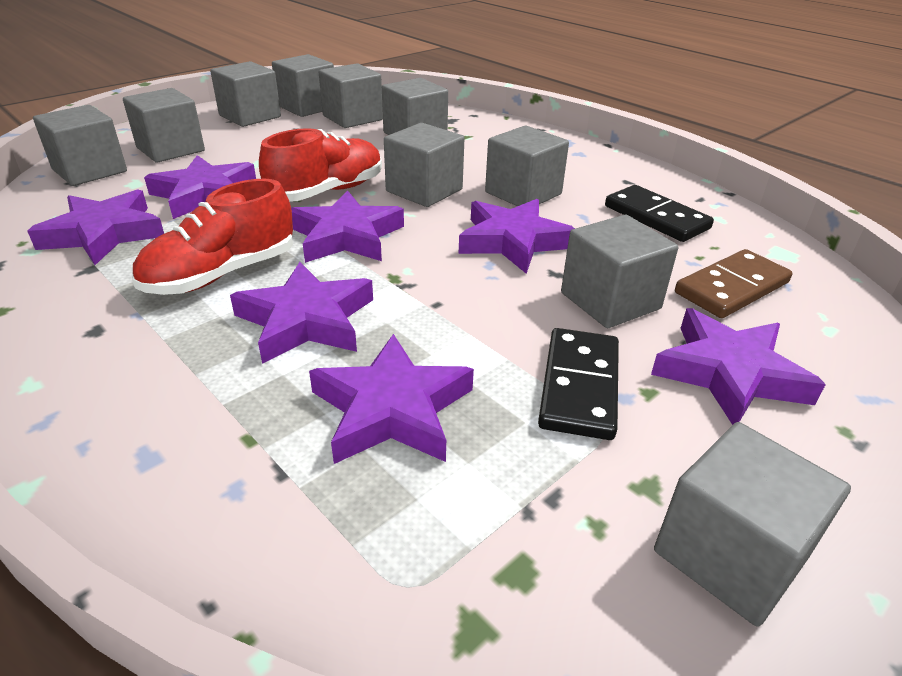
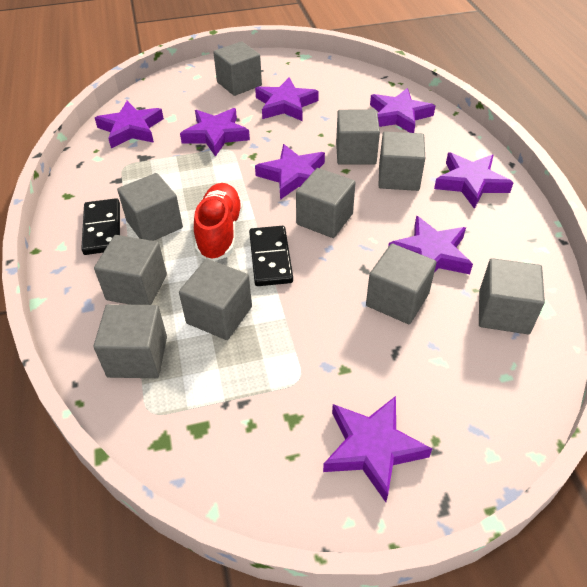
brown domino: 1 -> 0
purple star: 7 -> 8
red shoe: 2 -> 1

